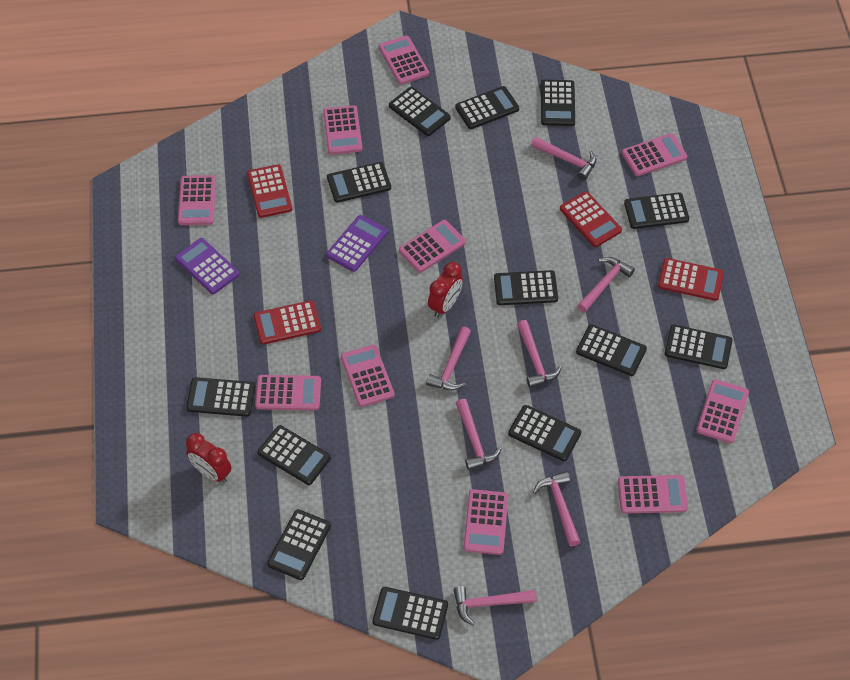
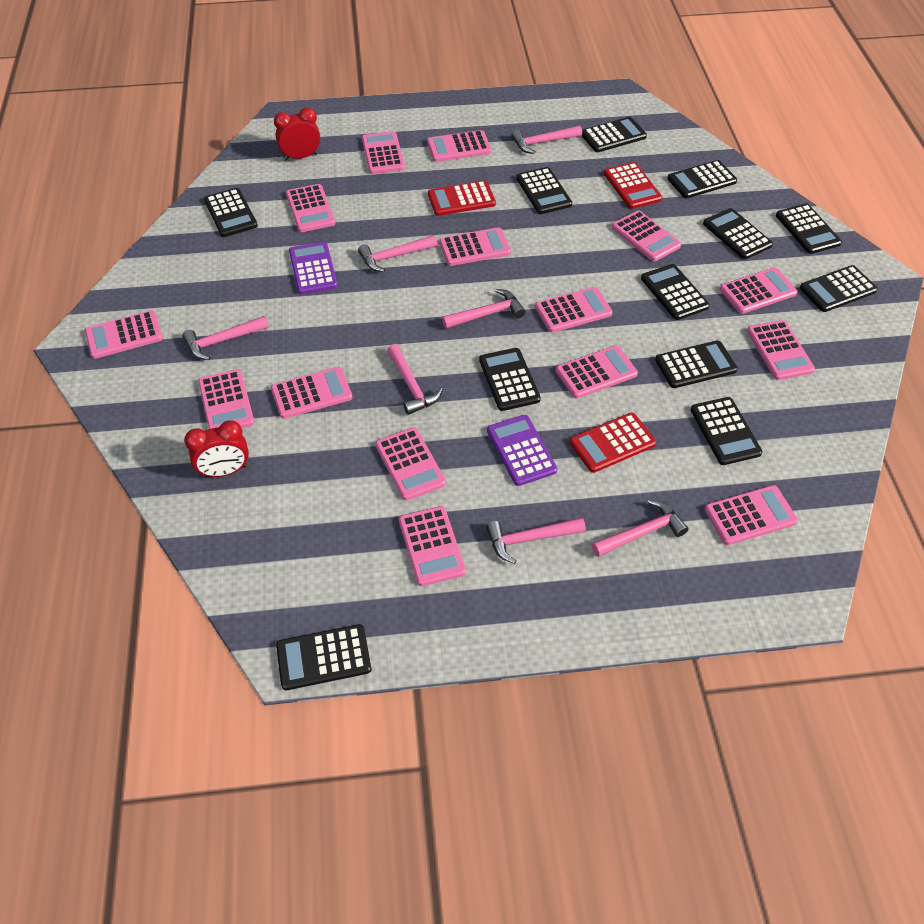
black calculator: 13 -> 12
pink calculator: 10 -> 15
red calculator: 4 -> 3

